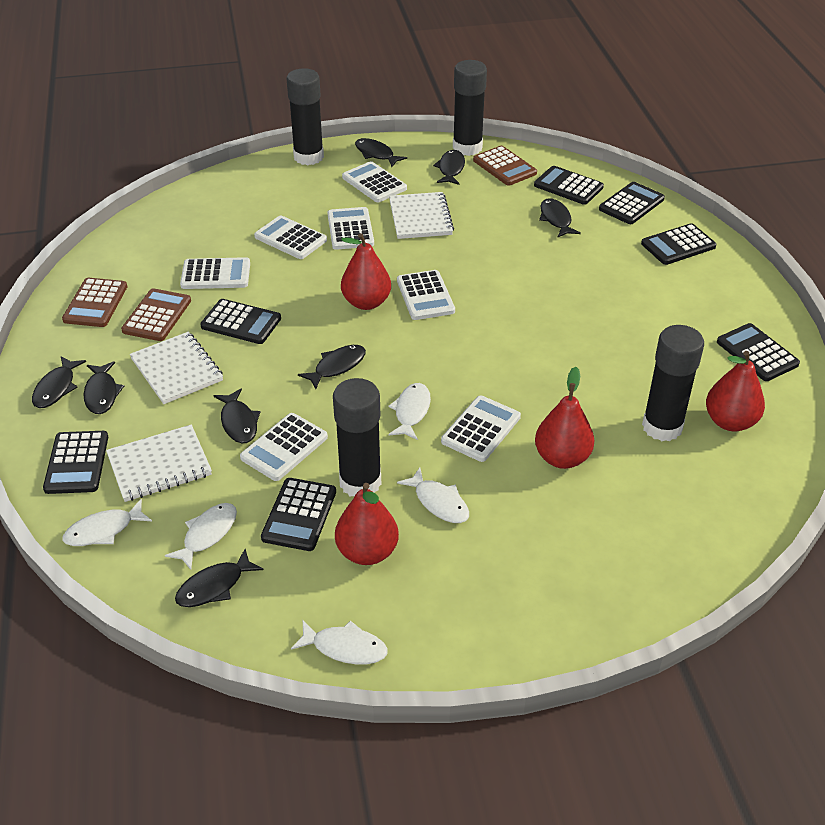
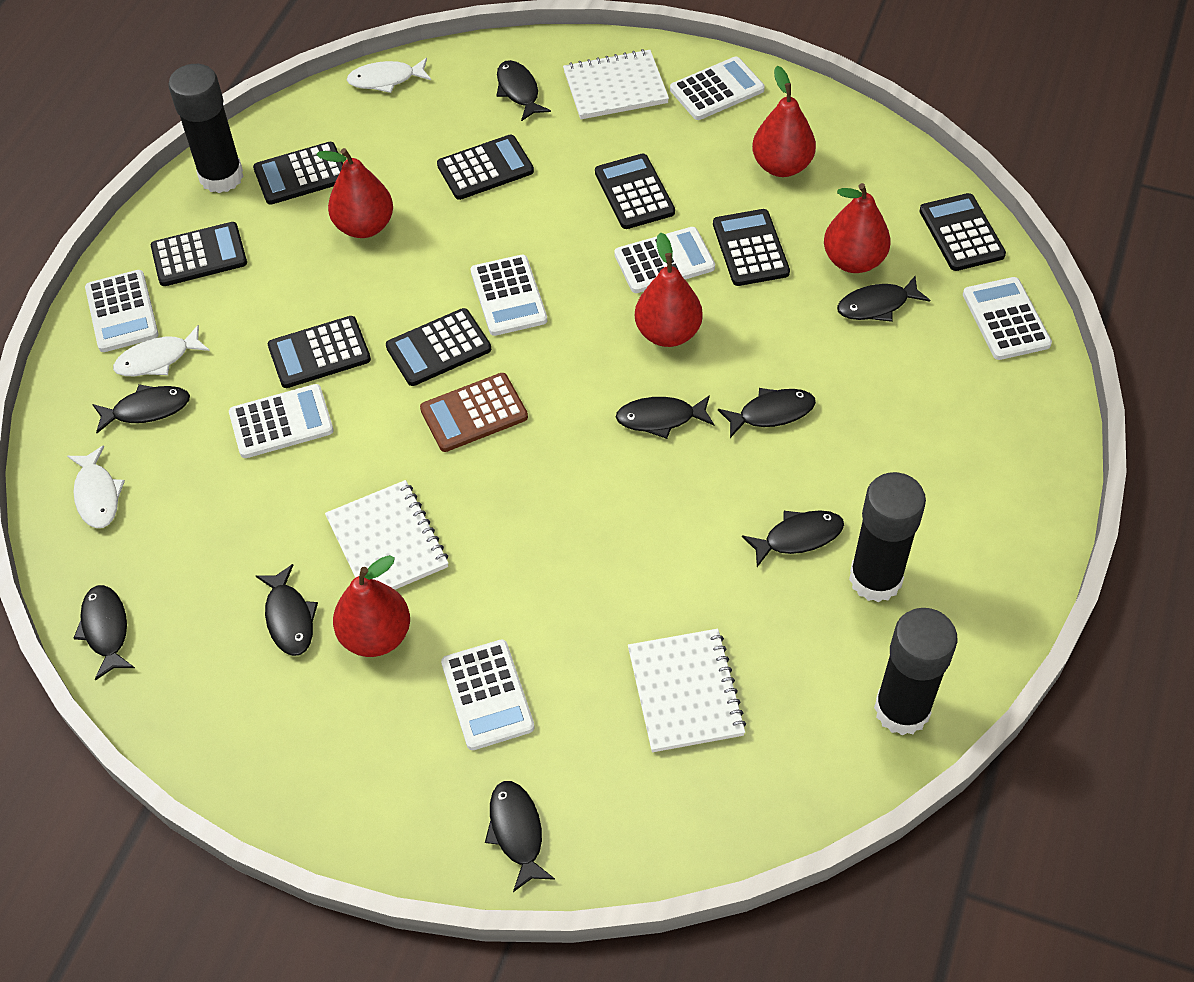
black calculator: 7 -> 8
black fish: 8 -> 9
black glue stick: 4 -> 3
brown calculator: 3 -> 1
red pear: 4 -> 5
white fish: 5 -> 3

